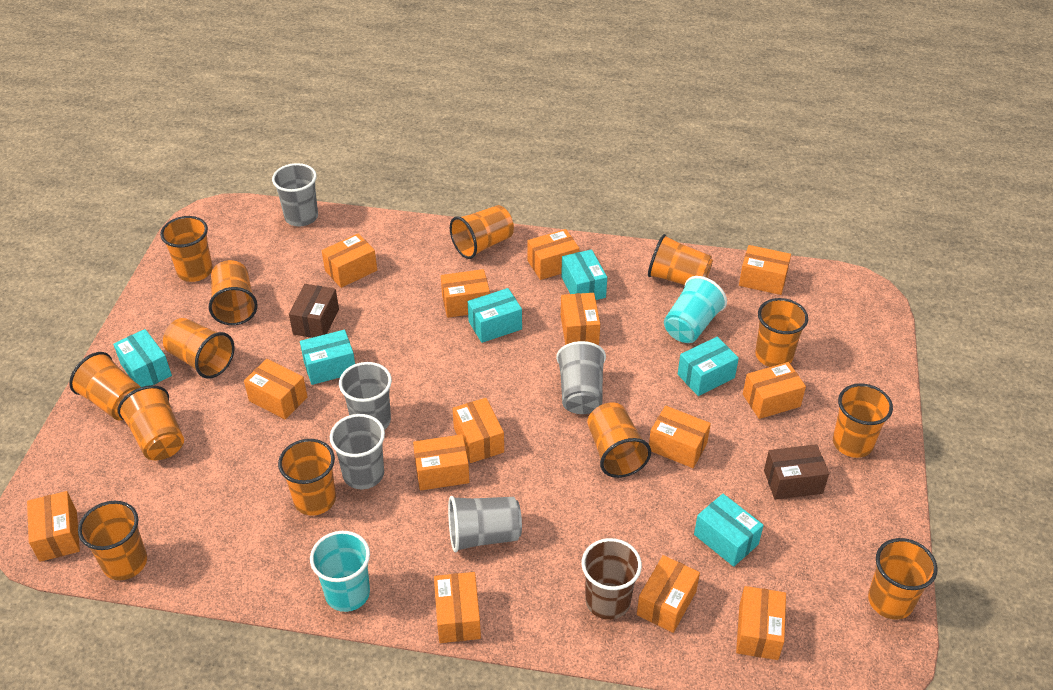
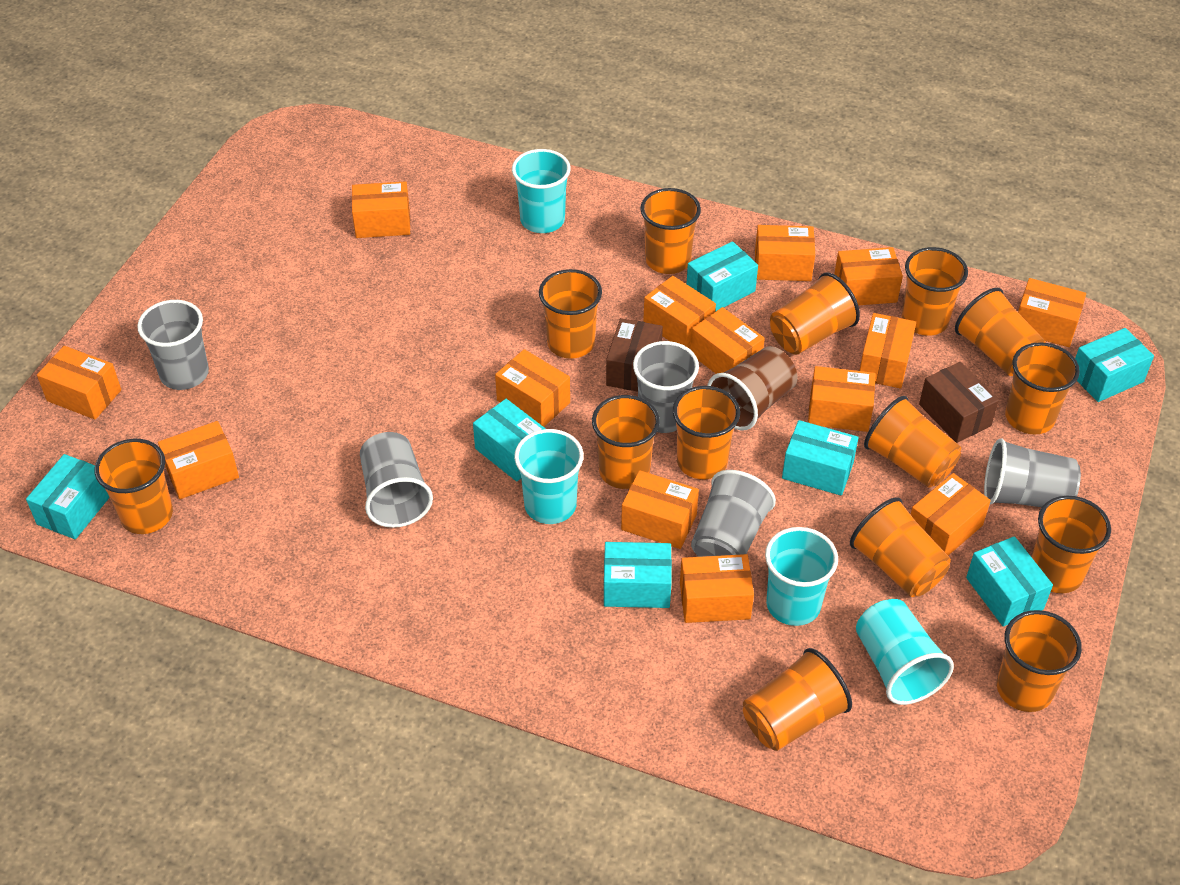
orange cup: 13 -> 14
turquoise box: 6 -> 7
turquoise cup: 2 -> 4

